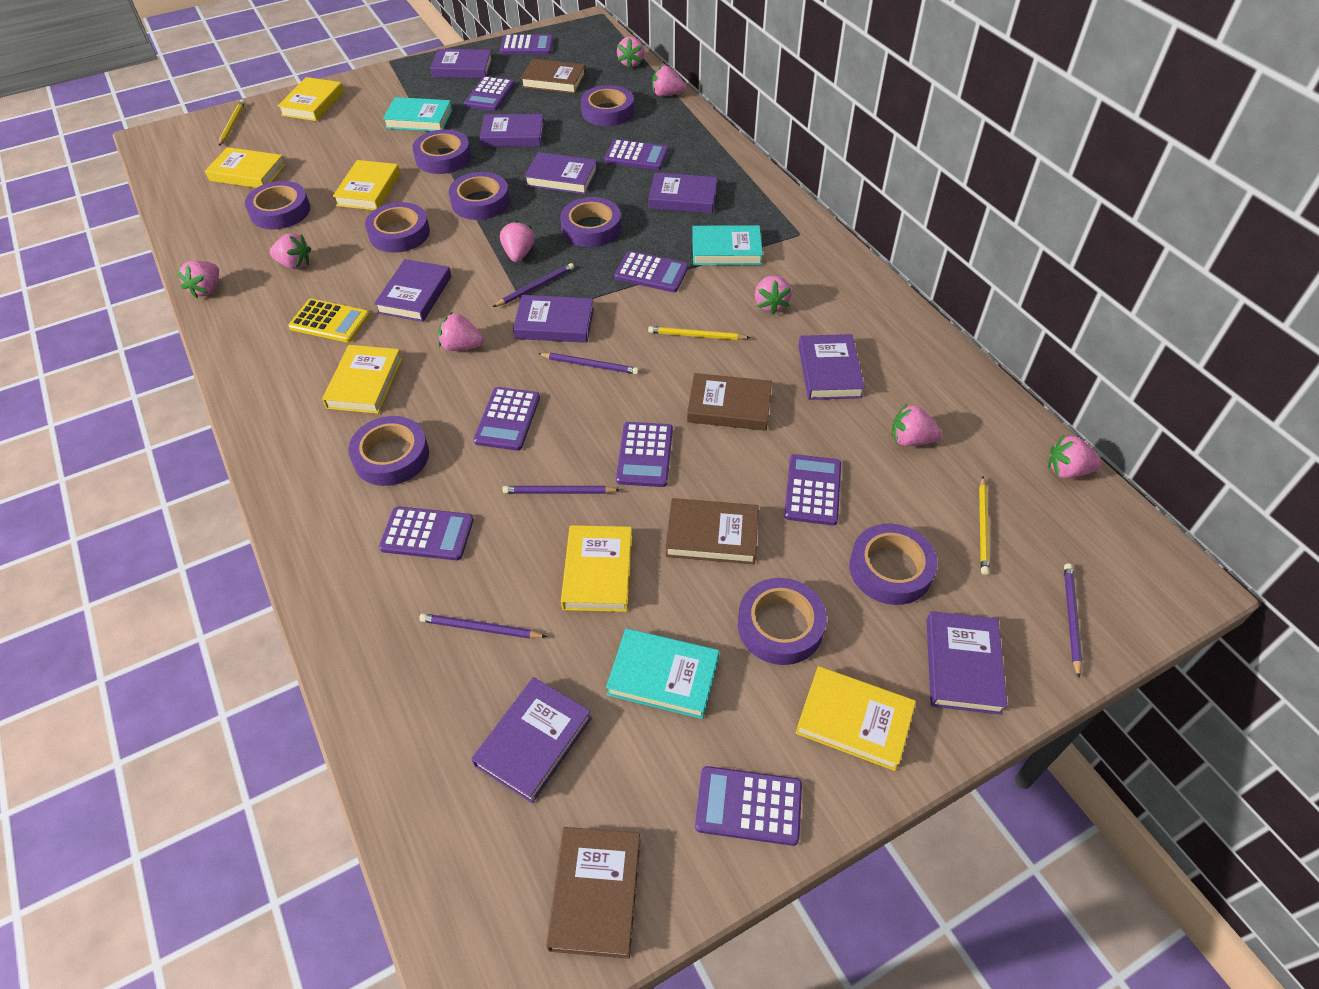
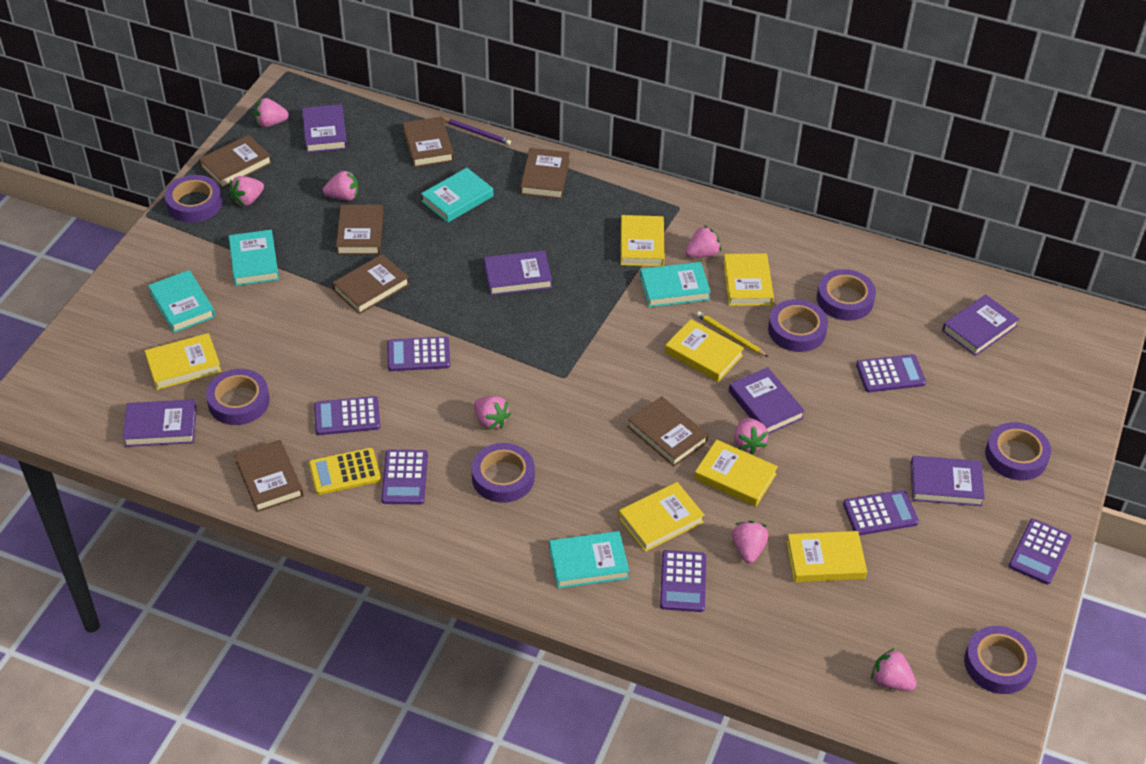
brown book: 4 -> 7
pink strawberry: 9 -> 8
purple book: 9 -> 6
purple calculator: 9 -> 7
purple pencil: 5 -> 1
purple tape: 9 -> 7
turquoise book: 3 -> 5
yellow book: 6 -> 7
yellow pencil: 3 -> 1

